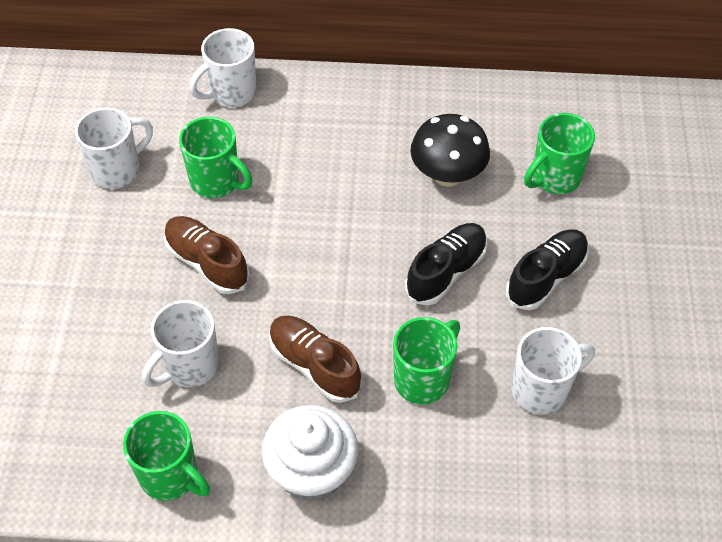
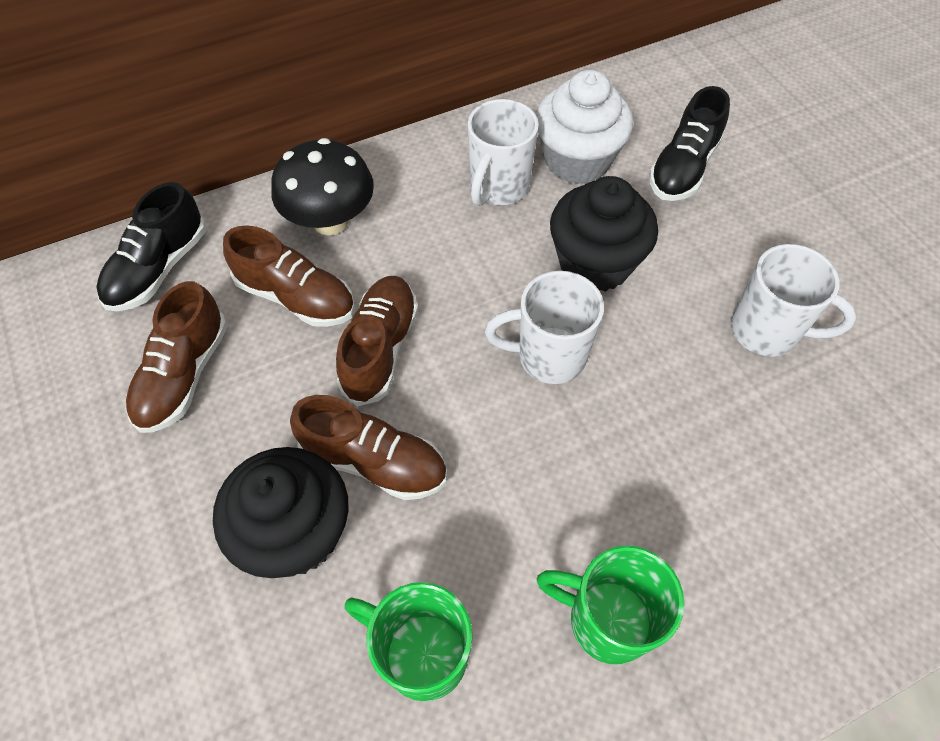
black cupcake: 0 -> 2
brown shoe: 2 -> 4
green mug: 4 -> 2
white mug: 4 -> 3

